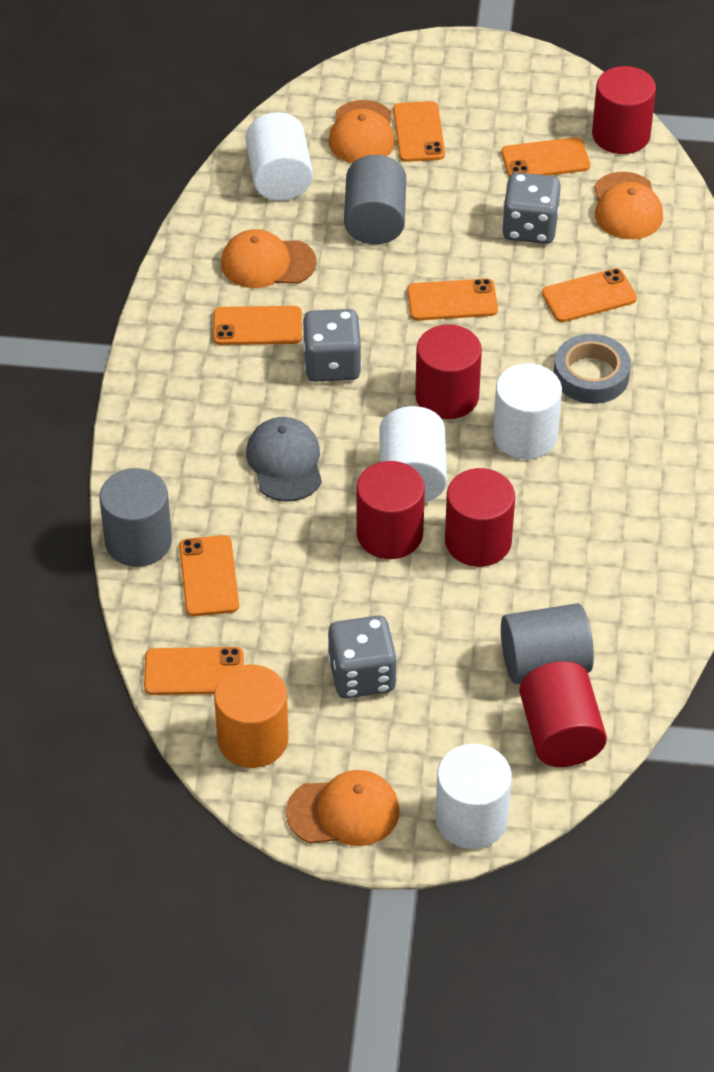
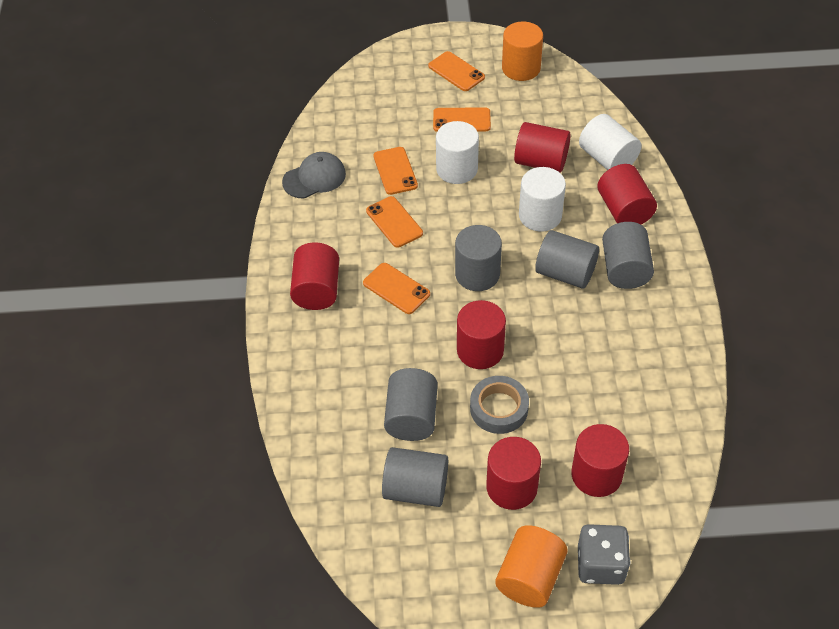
grey cylinder: 3 -> 5
grey dice: 3 -> 1
orange cap: 4 -> 0
orange cylinder: 1 -> 2
orange phone: 7 -> 5
red cylinder: 5 -> 6
white cylinder: 4 -> 3

